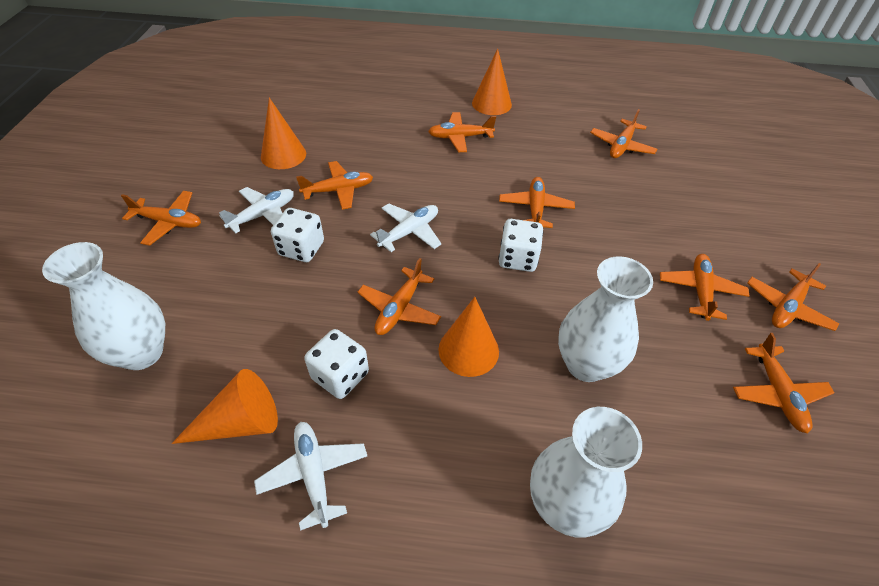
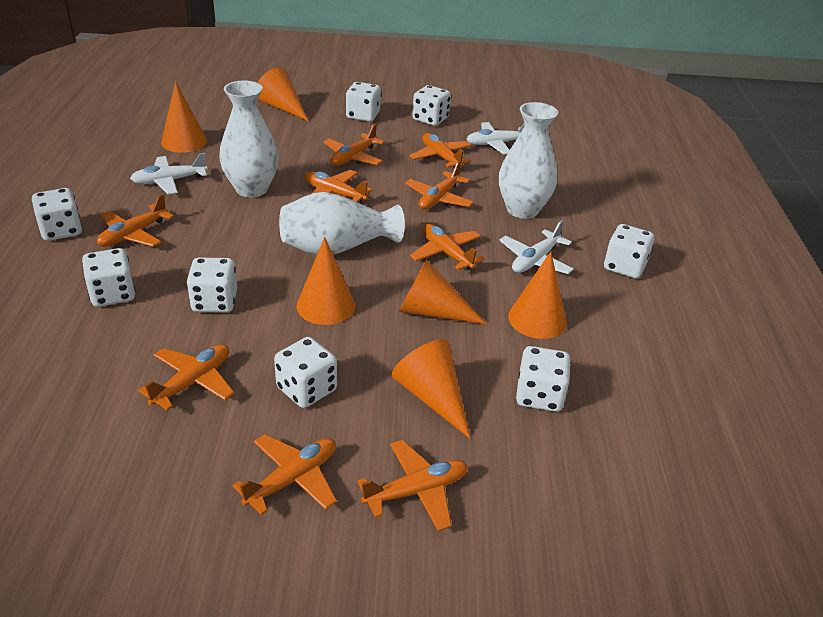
orange cone: 4 -> 6
white dice: 3 -> 8

